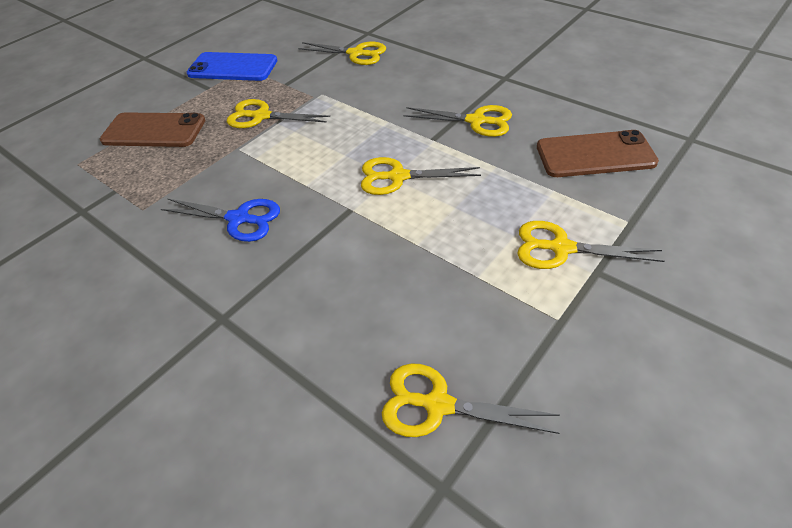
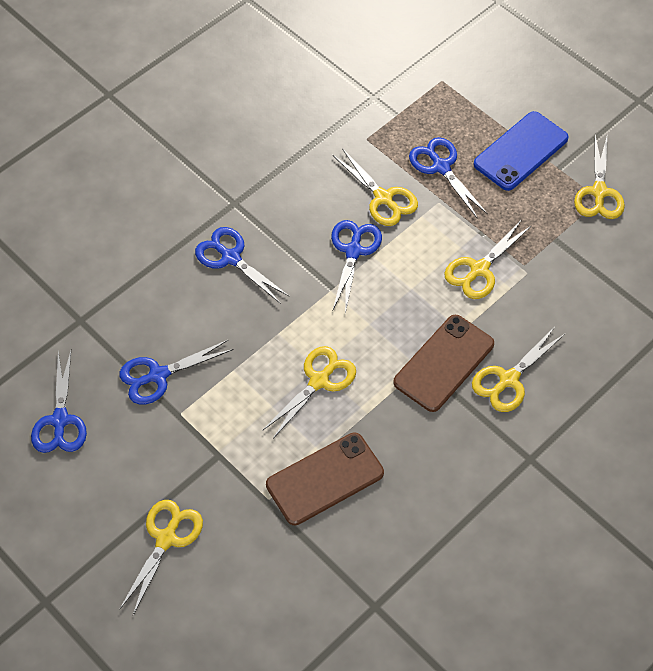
blue scissors: 1 -> 5

